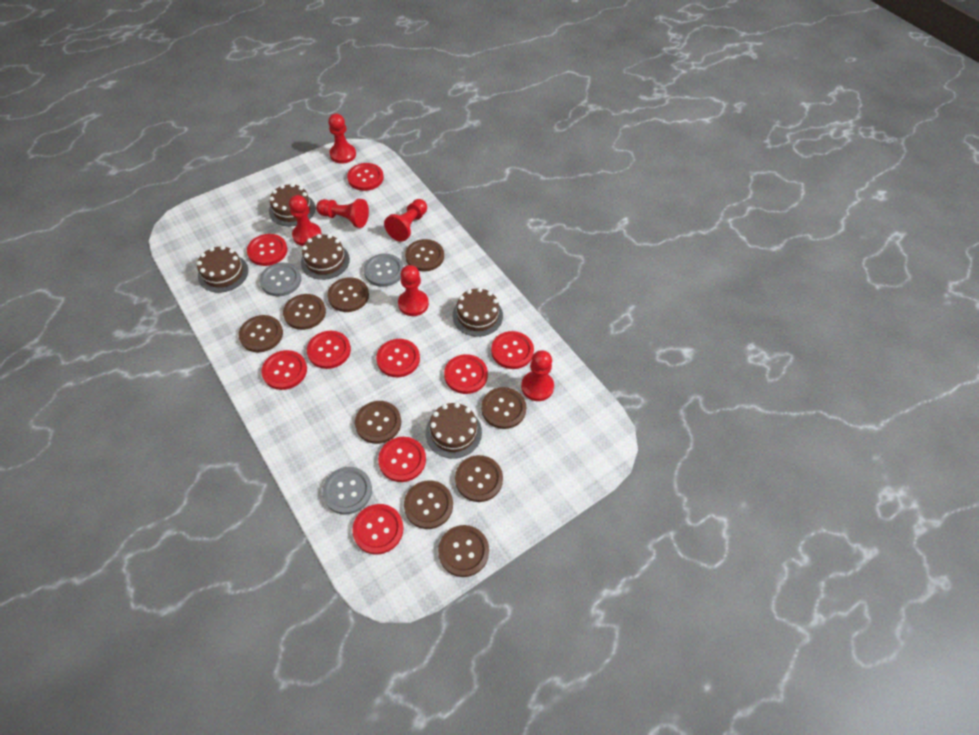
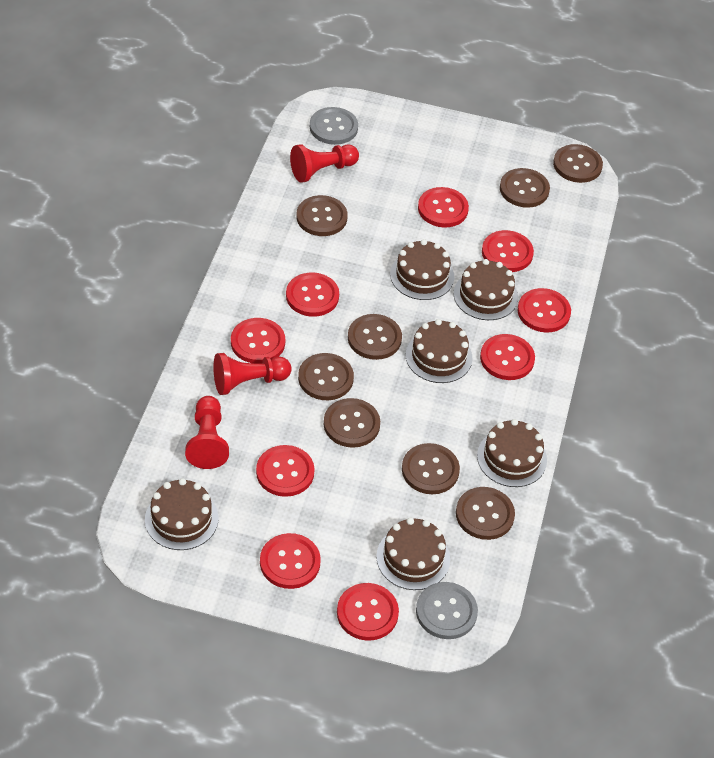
brown button: 9 -> 8
brown cake: 5 -> 6
grey button: 3 -> 2
red pawn: 6 -> 3

